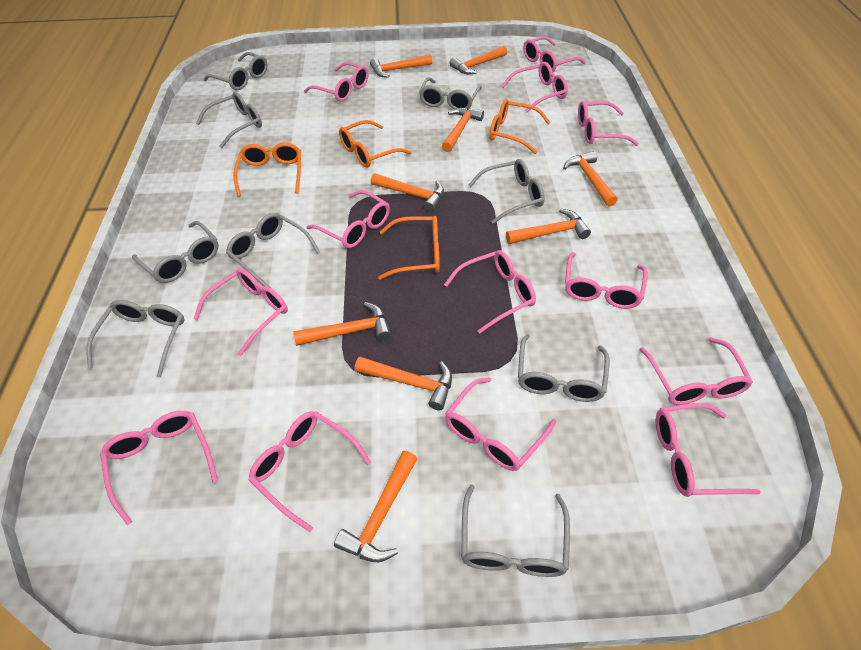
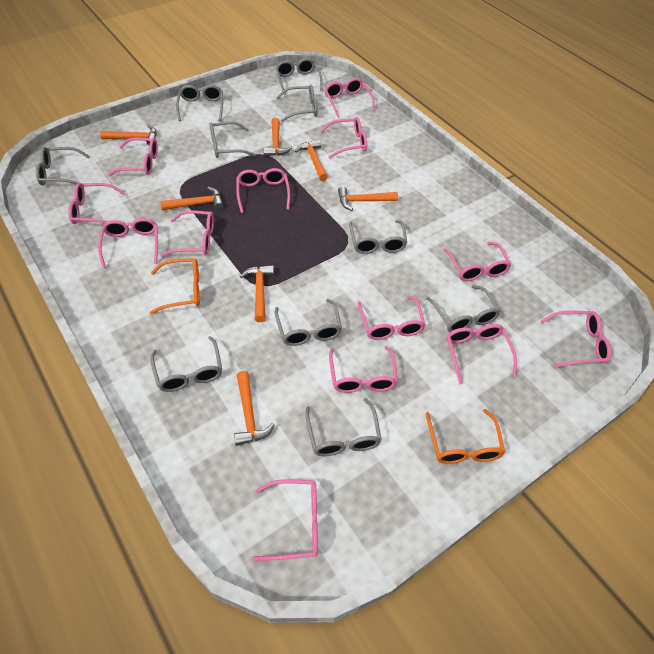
grey glasses: 9 -> 10
orange glasses: 4 -> 2
orange hammer: 9 -> 7

